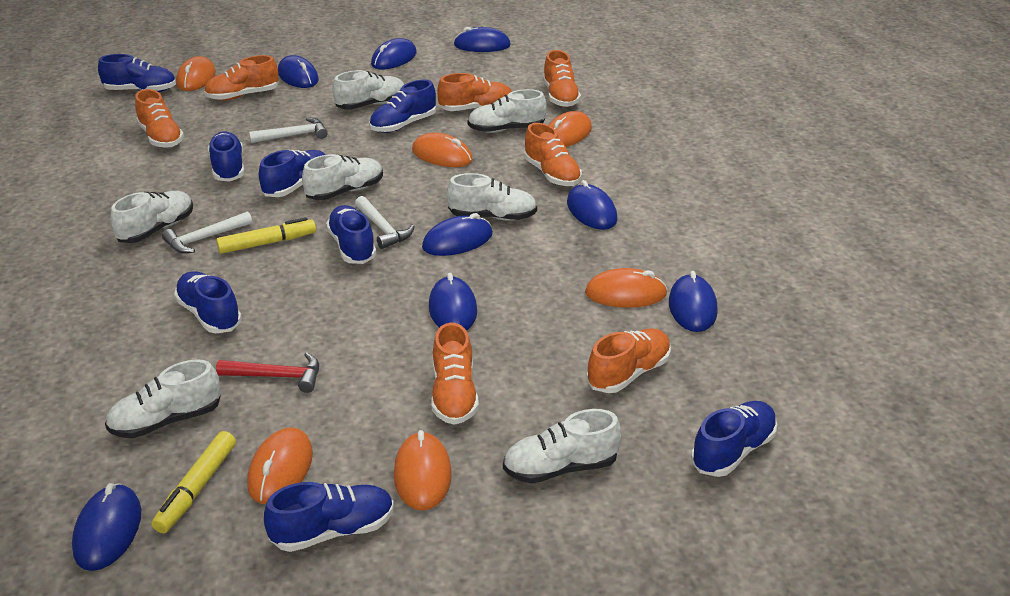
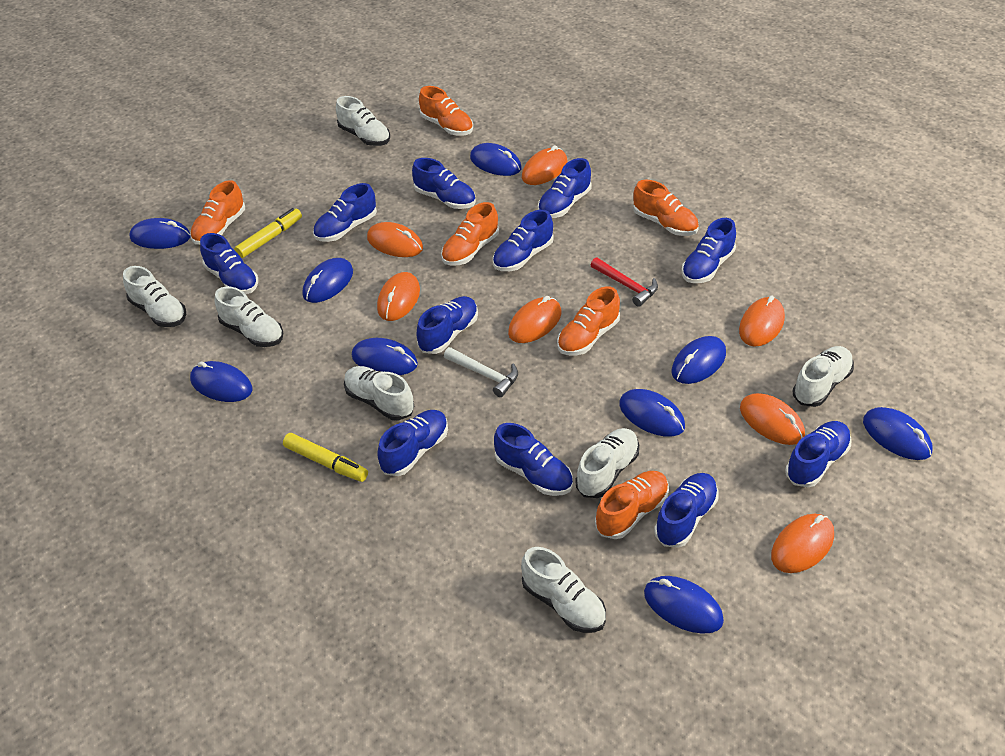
blue mouse: 8 -> 9
blue shoe: 8 -> 11
orange mouse: 6 -> 7
orange shoe: 7 -> 6
white hammer: 3 -> 1

